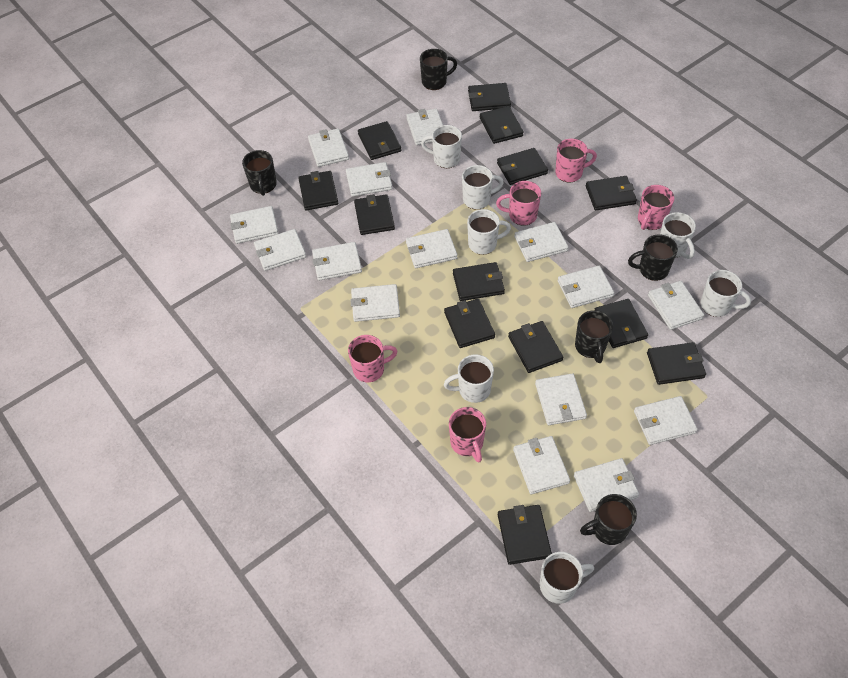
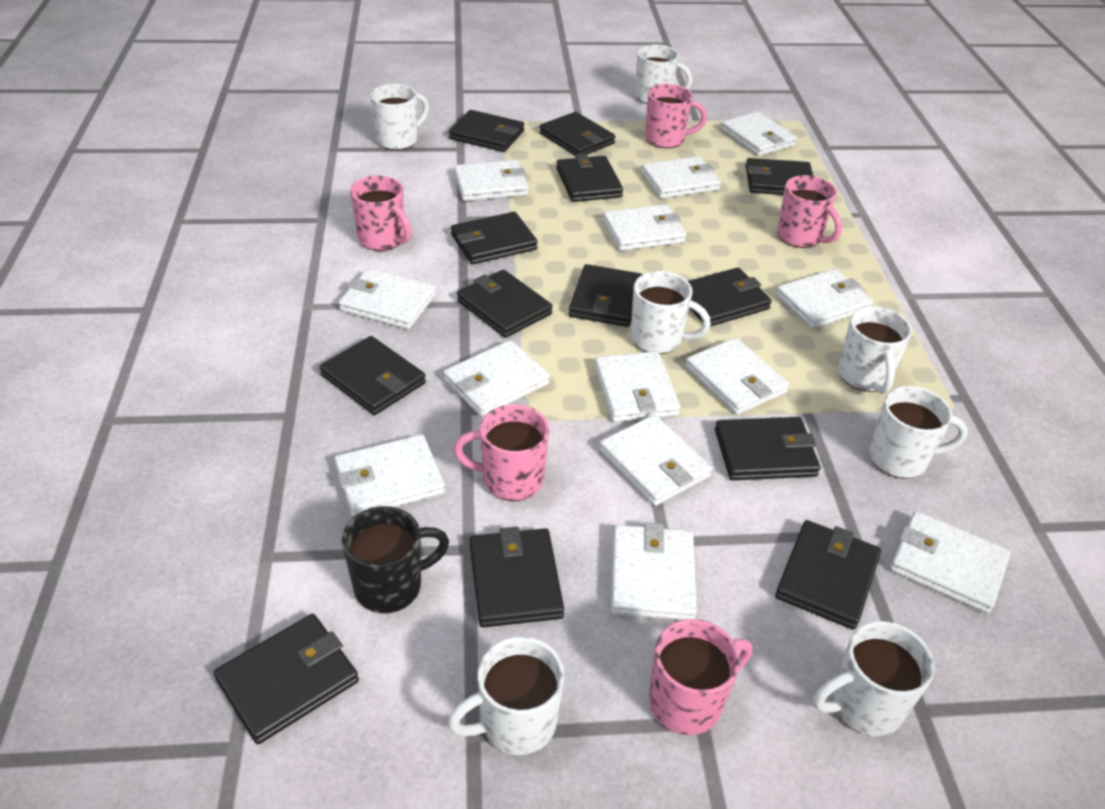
black mug: 5 -> 1
white wallet: 15 -> 13

